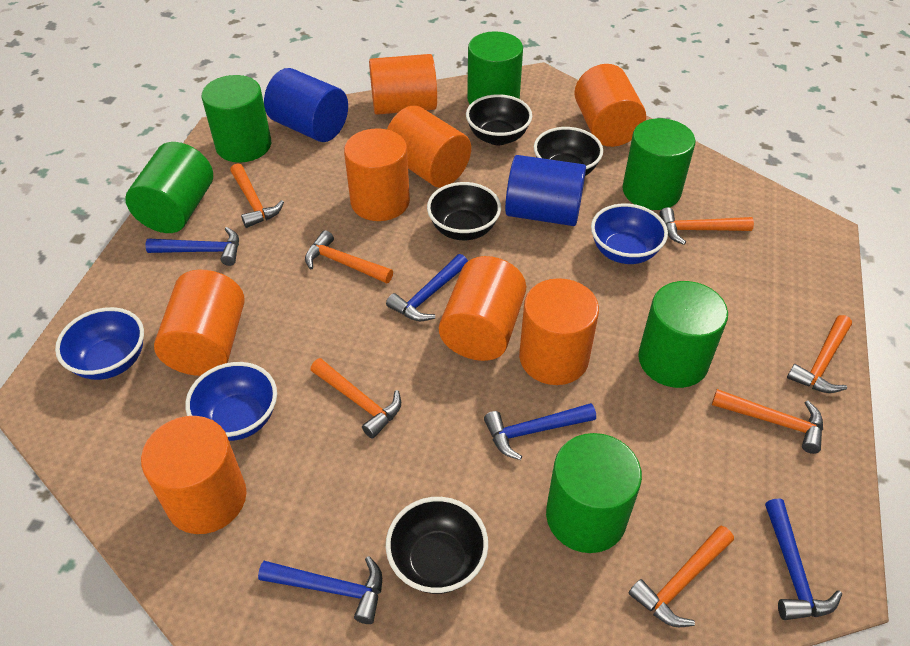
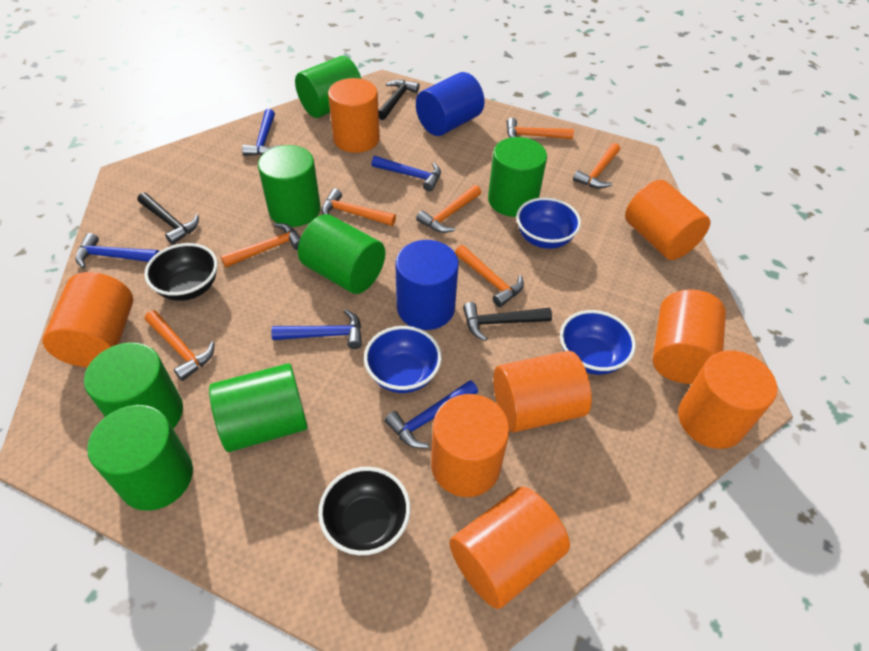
black bowl: 4 -> 2
black hammer: 0 -> 3
green cylinder: 6 -> 7

